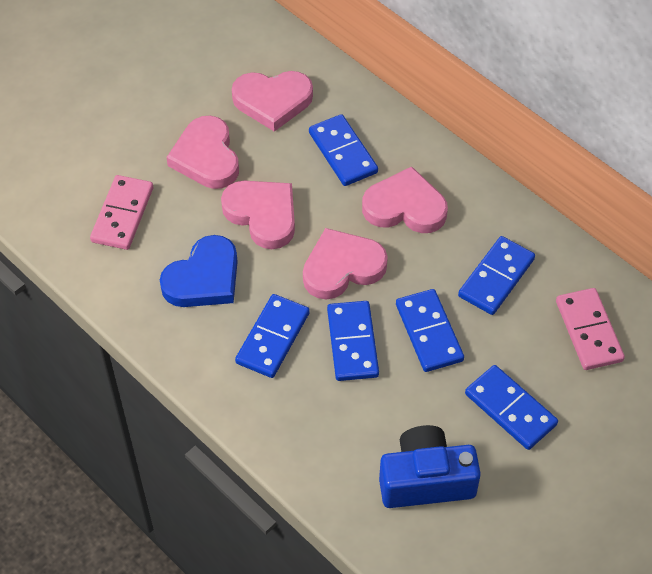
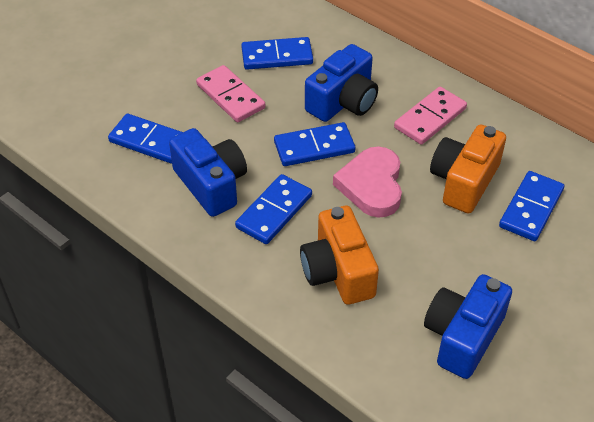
blue camera: 1 -> 3
blue domino: 6 -> 5
blue heart: 1 -> 0
orange camera: 0 -> 2
pink heart: 5 -> 1

